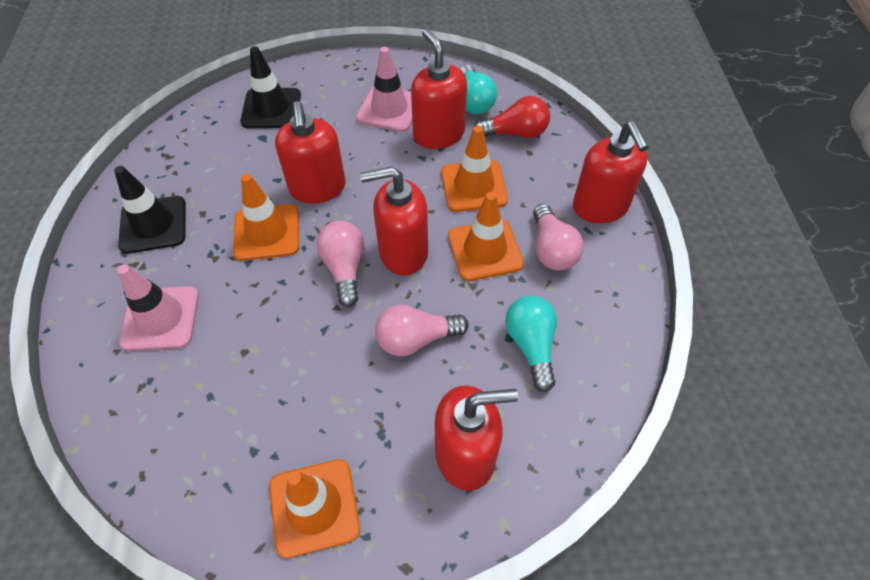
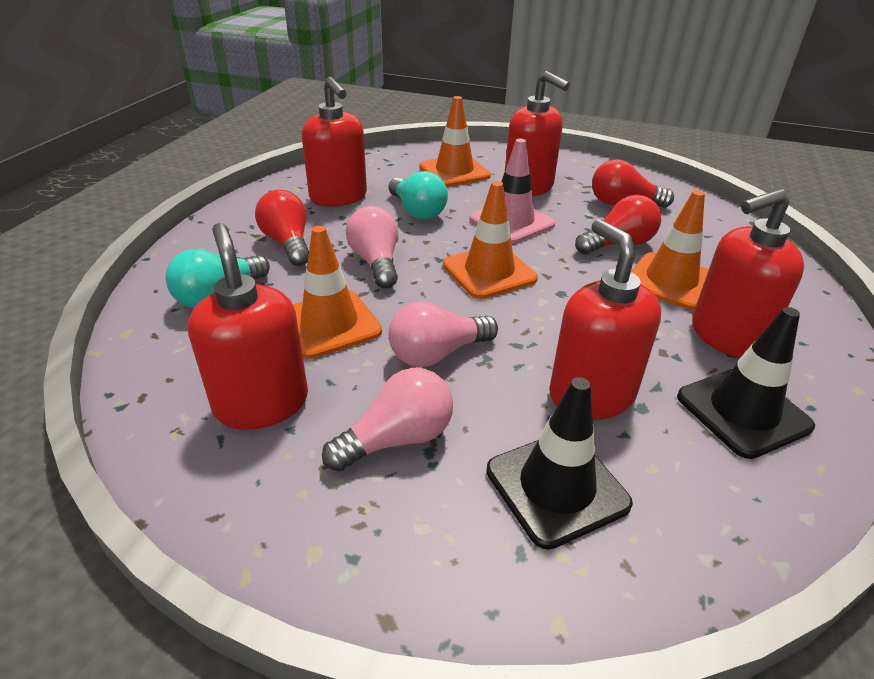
pink traffic cone: 2 -> 1
red light bulb: 1 -> 3

